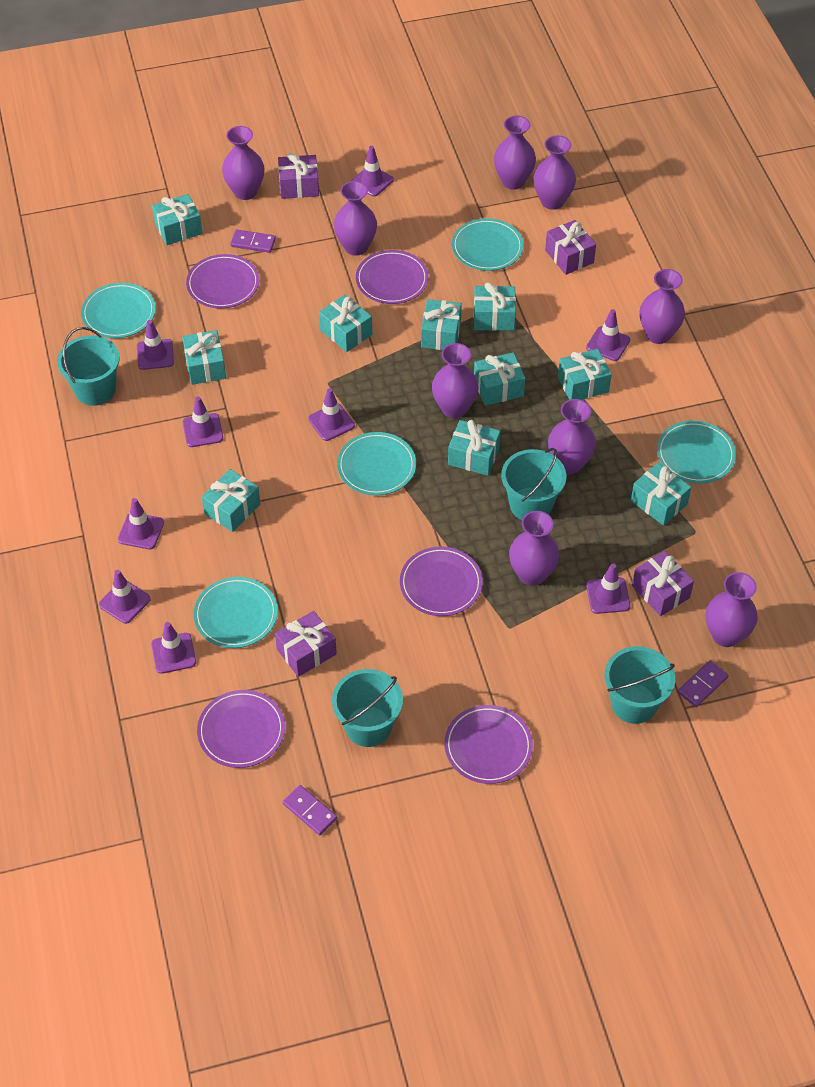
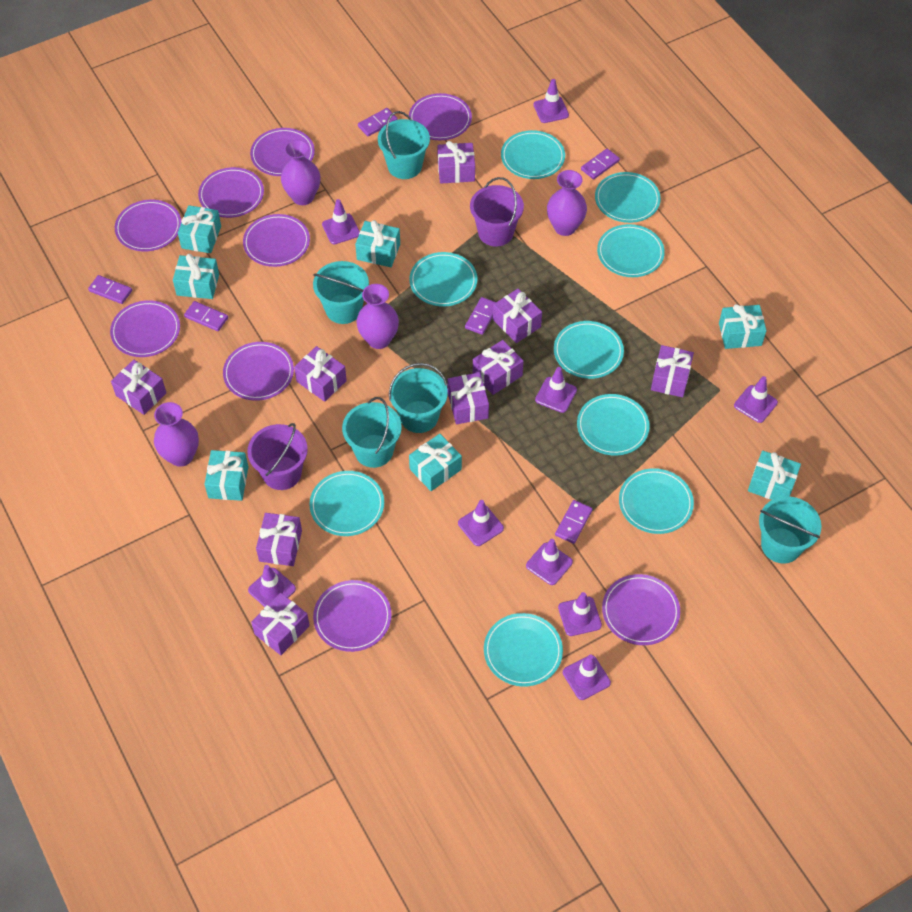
purple bucket: 0 -> 2
purple domino: 3 -> 6
purple gift: 4 -> 9
purple plate: 5 -> 9
purple vase: 9 -> 4
turquoise bucket: 4 -> 5
turquoise gift: 10 -> 7
turquoise plate: 5 -> 9

